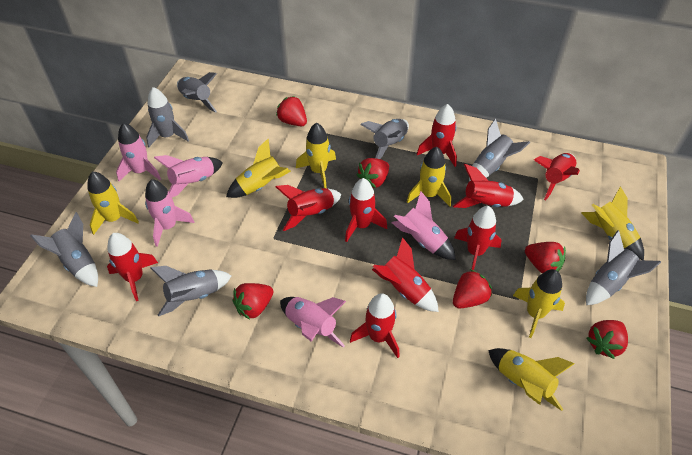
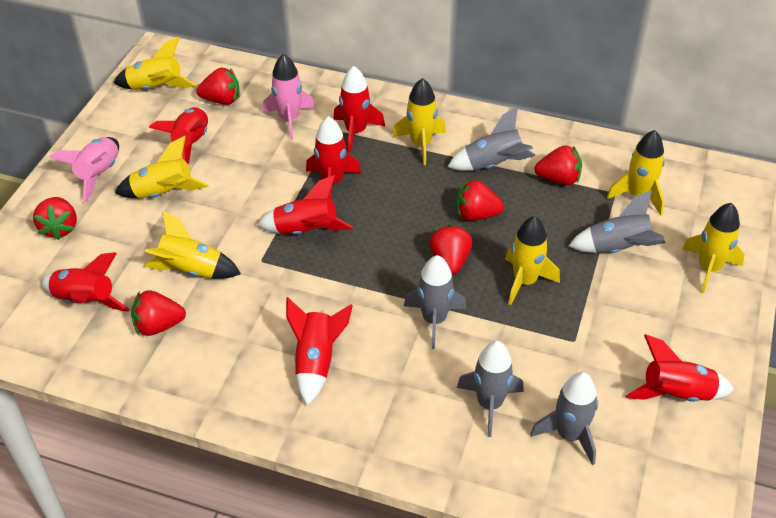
grey rocket: 7 -> 5
pink rocket: 5 -> 2
red rocket: 9 -> 7

